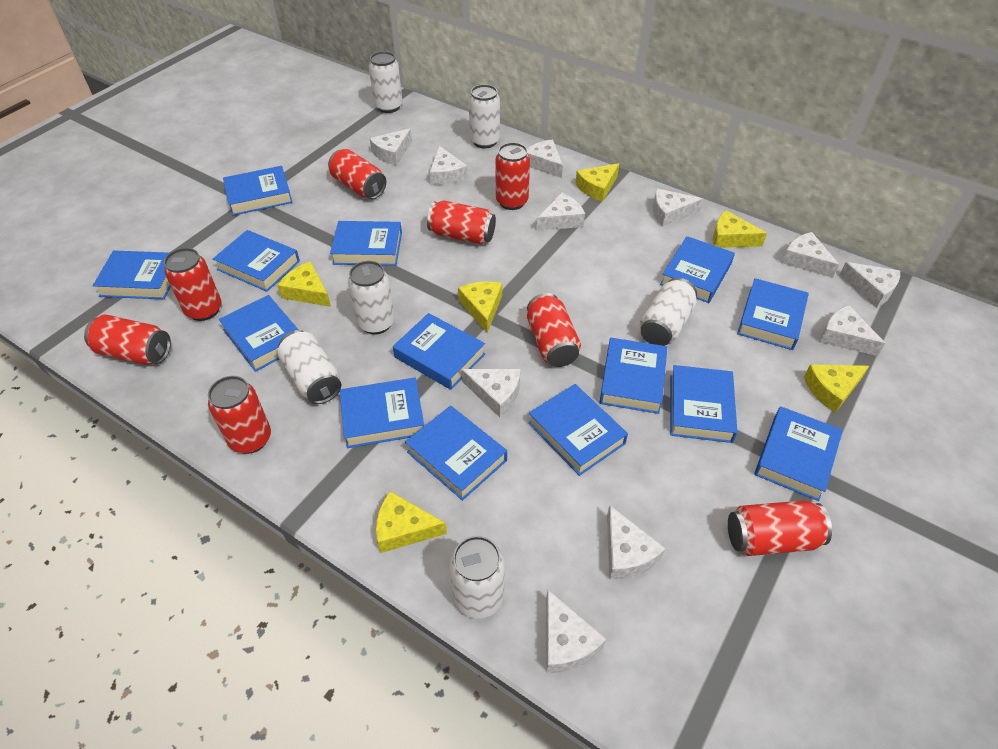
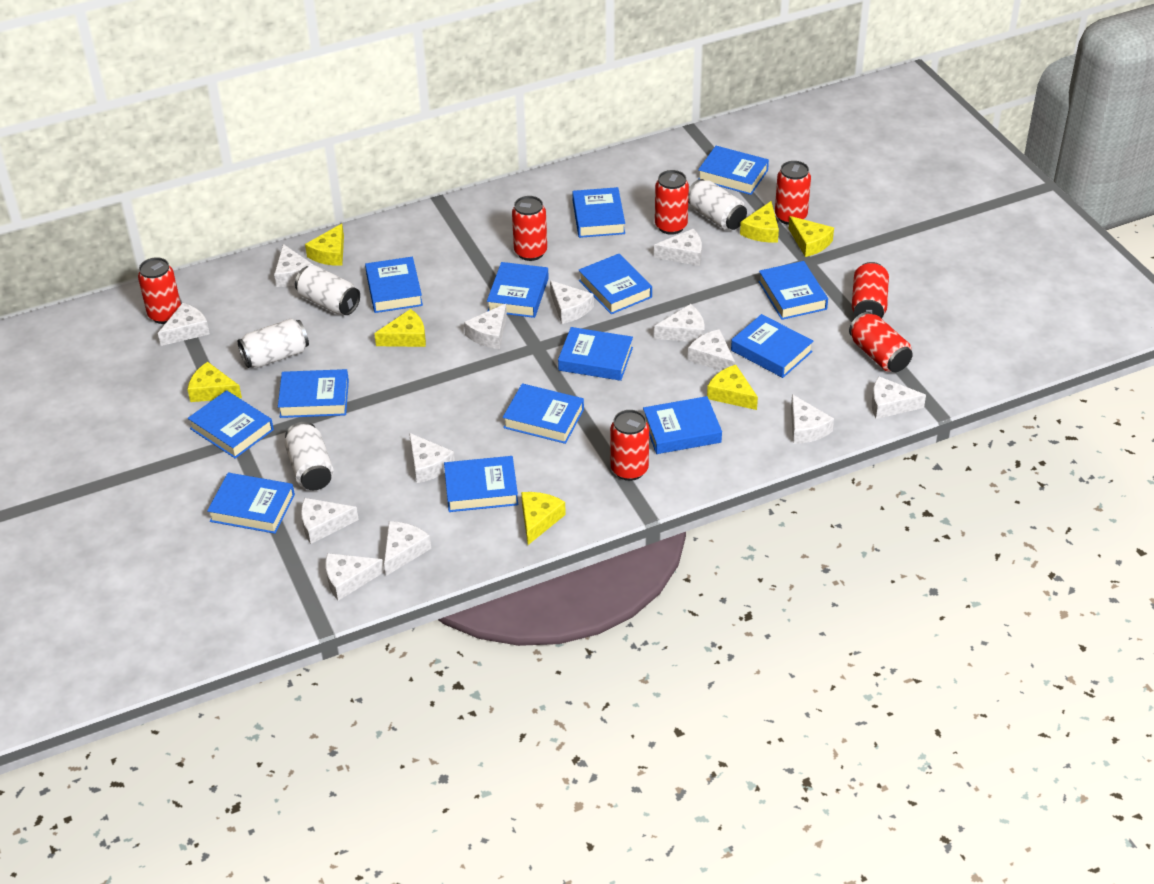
red can: 8 -> 7
white can: 6 -> 4
white cheese: 11 -> 13
yellow cheese: 6 -> 7

